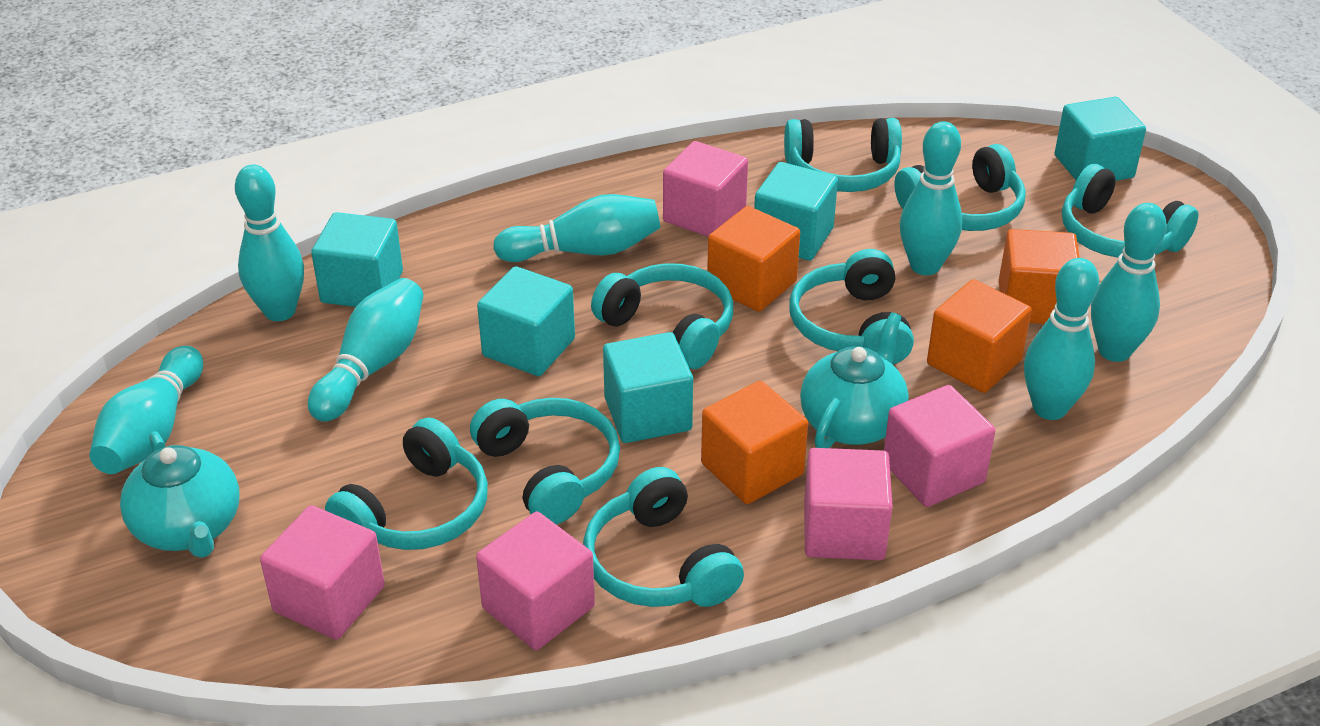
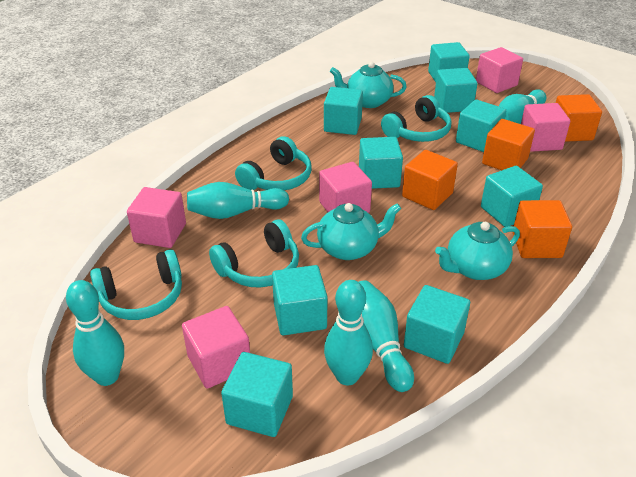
turquoise bowling pin: 7 -> 5
turquoise cube: 5 -> 9
turquoise headphones: 8 -> 4
turquoise teapot: 2 -> 3

